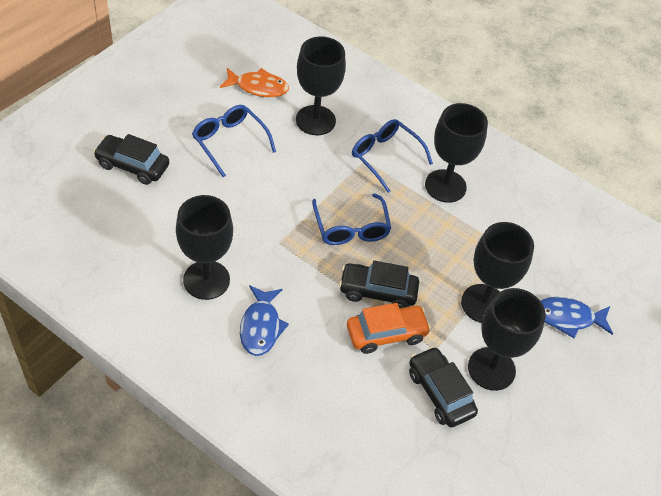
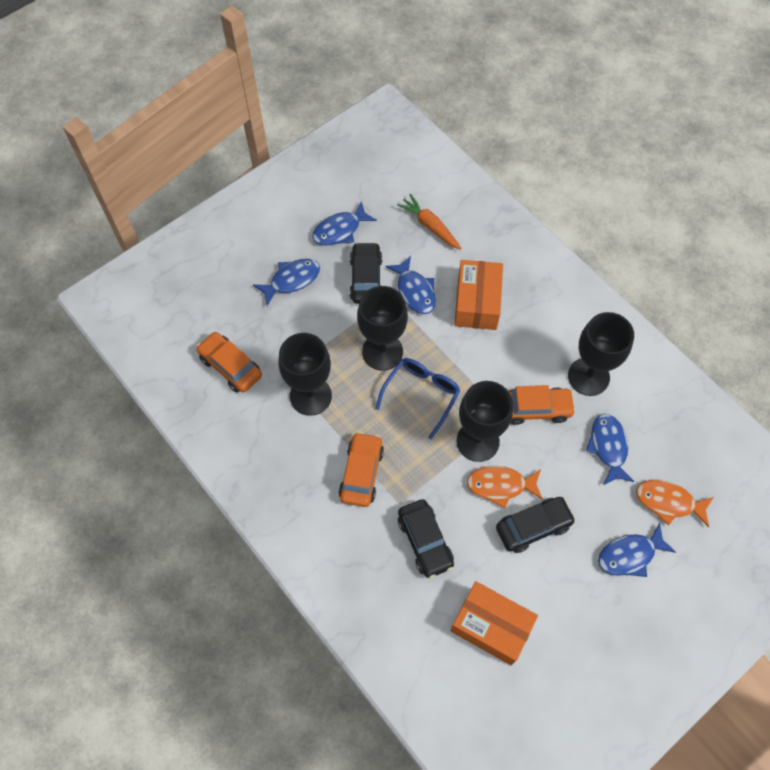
black goblet: 5 -> 4
blue fish: 2 -> 5
blue glasses: 3 -> 1
orange box: 0 -> 2
orange car: 1 -> 3
orange carrot: 0 -> 1
orange fish: 1 -> 2

